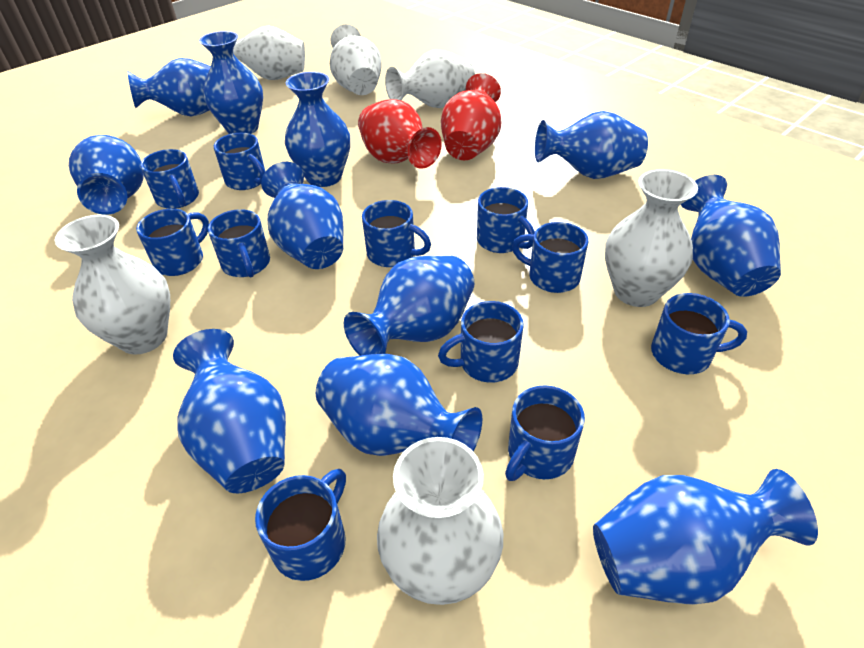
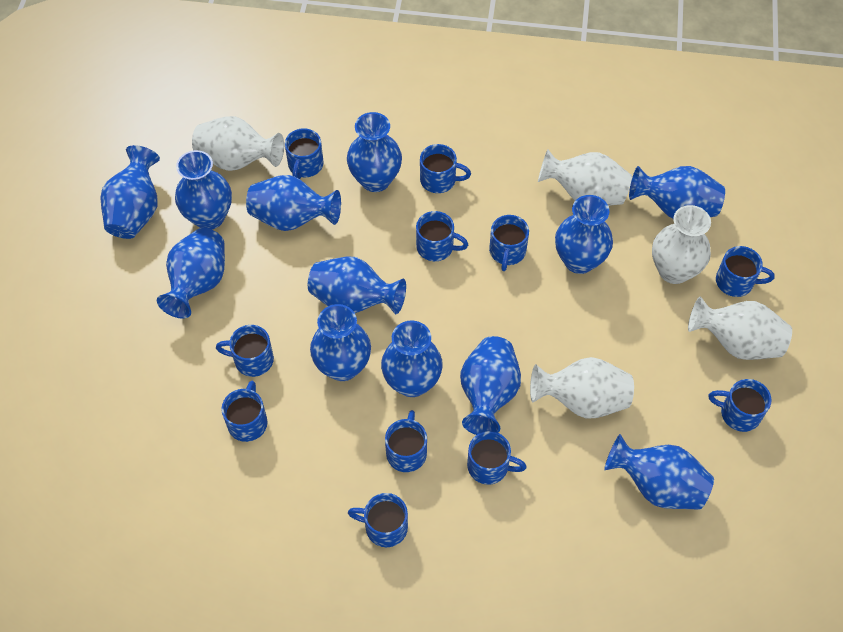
blue vase: 11 -> 12
red vase: 2 -> 0
white vase: 6 -> 5

